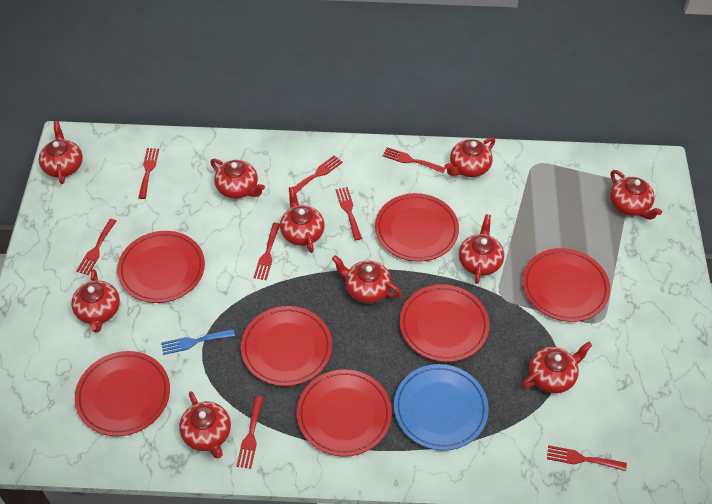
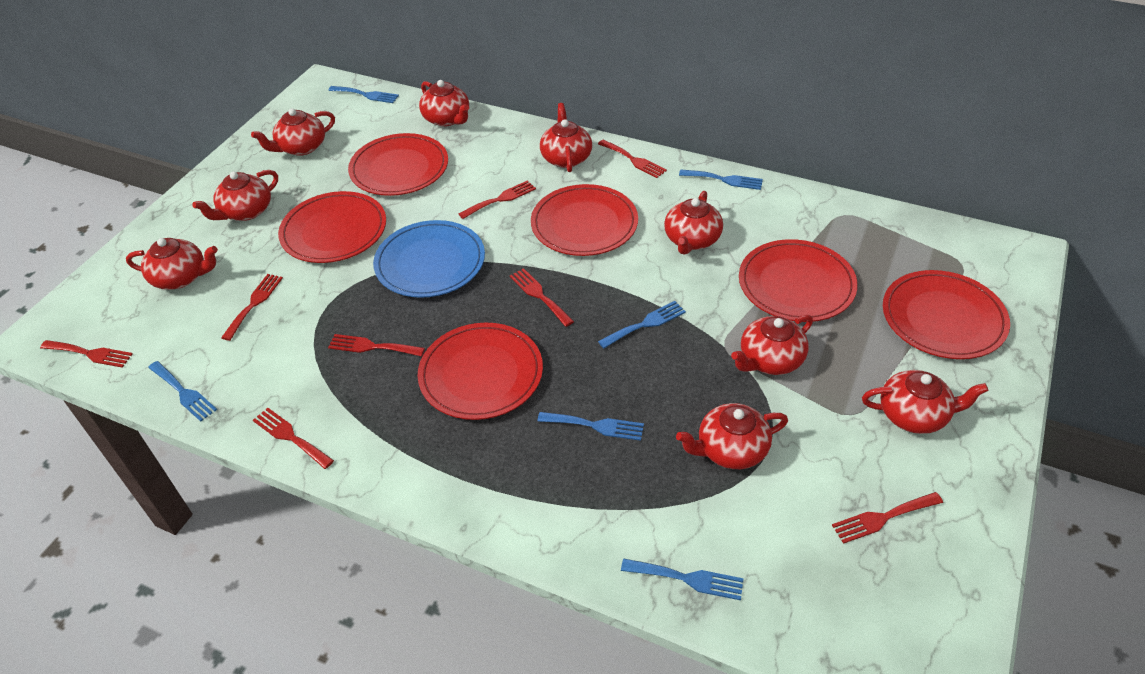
blue fork: 1 -> 6
red plate: 7 -> 6
red teapot: 10 -> 9

